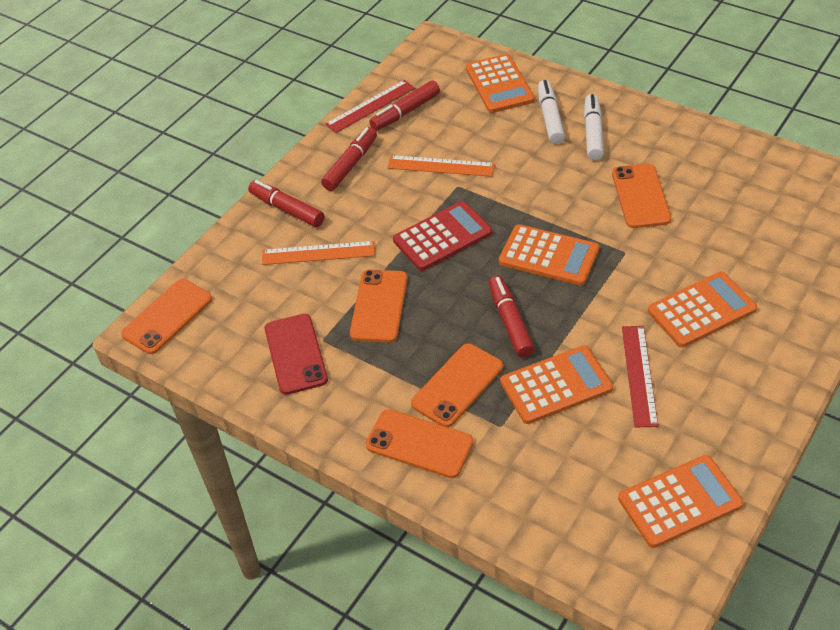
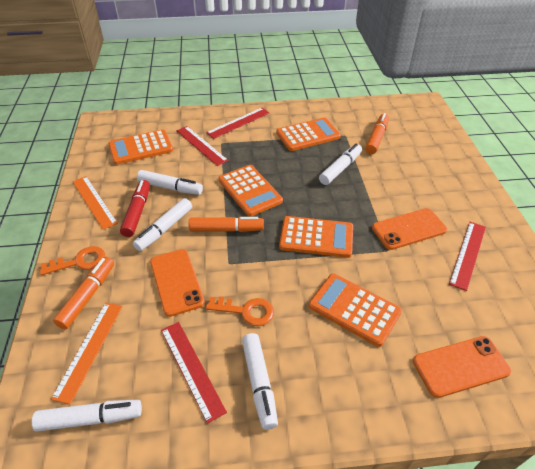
orange key: 0 -> 2
orange marker: 0 -> 3
orange phone: 5 -> 3
red calculator: 1 -> 0
red marker: 4 -> 1
red phone: 1 -> 0
red ruler: 2 -> 4
white marker: 2 -> 5

